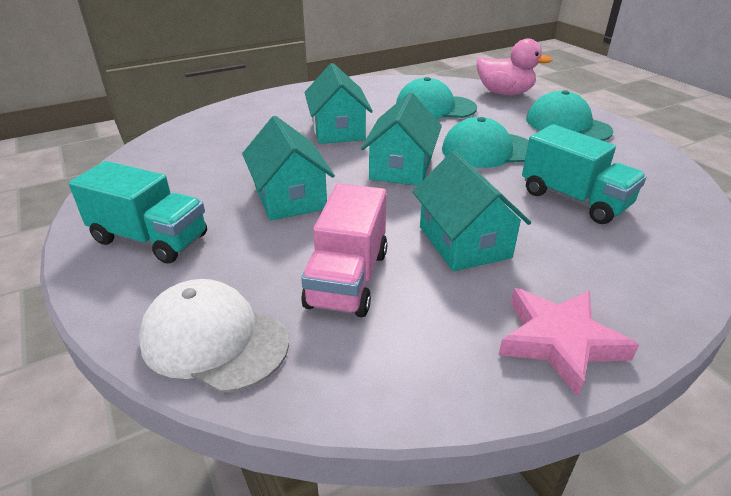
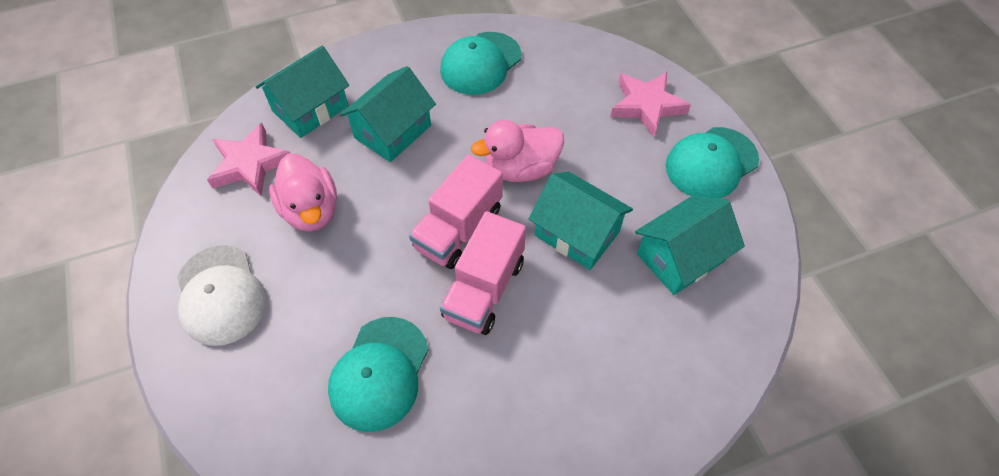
pink duck: 1 -> 2
pink star: 1 -> 2
pink truck: 1 -> 2
turquoise truck: 2 -> 0

